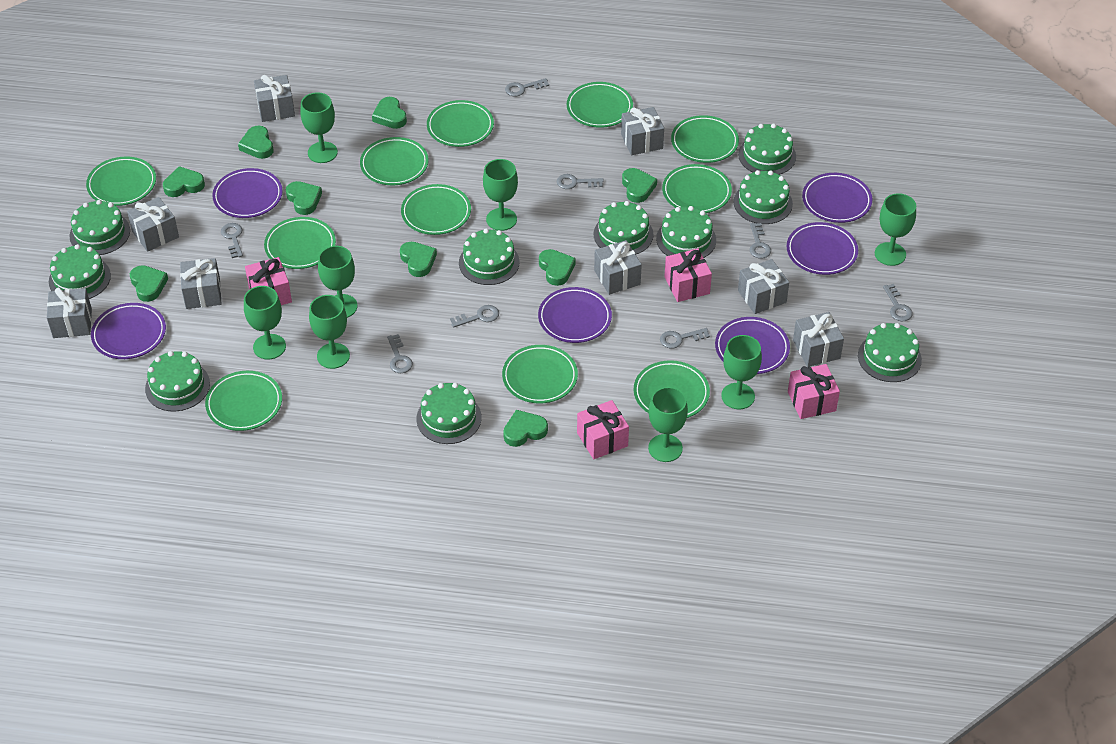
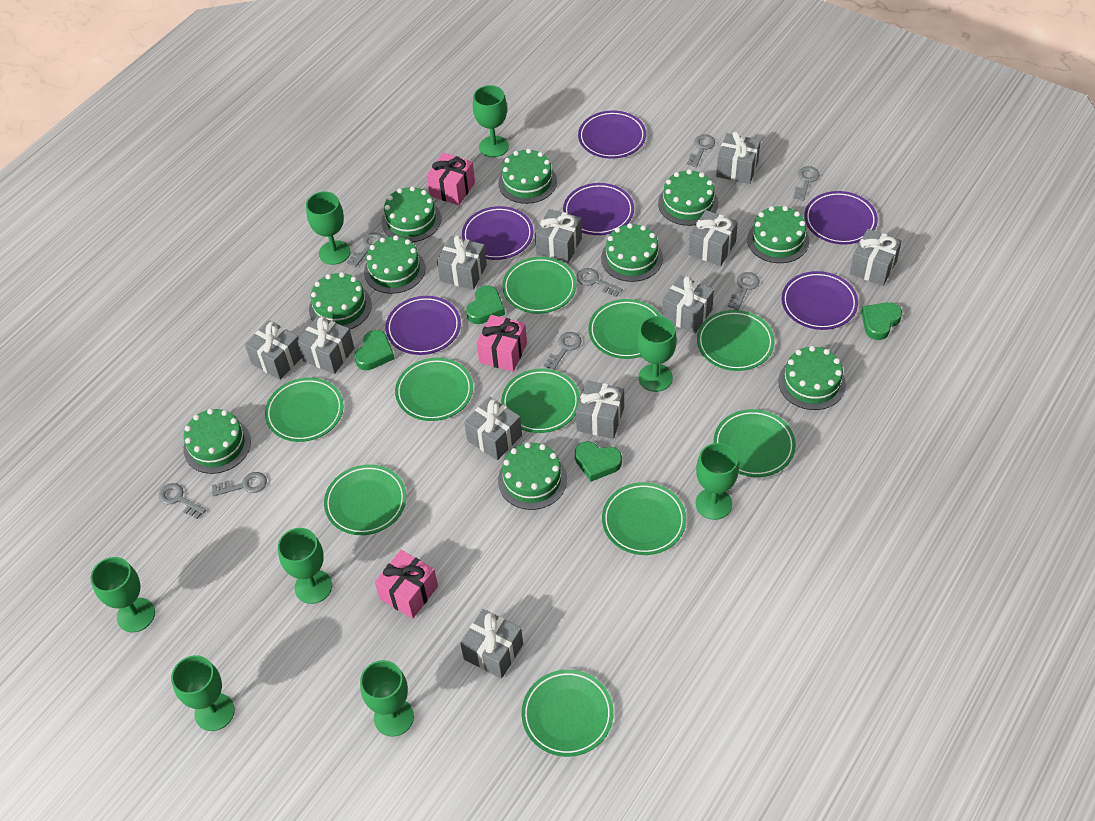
green heart: 9 -> 4
green plate: 11 -> 10
grey gift: 8 -> 11
pink gift: 4 -> 3

